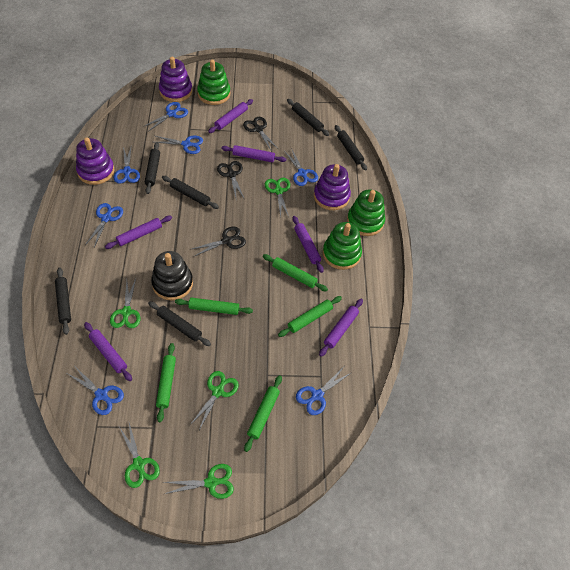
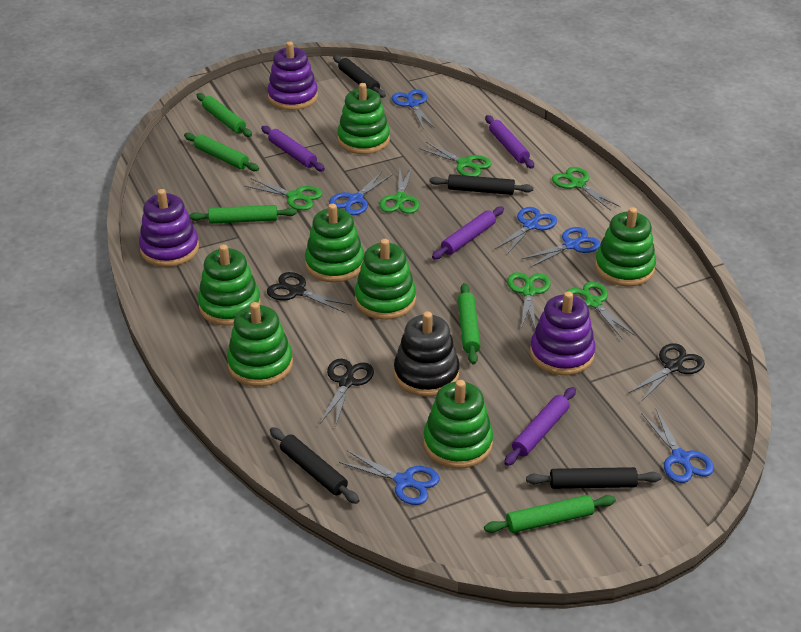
black rolling pin: 6 -> 4
blue scissors: 7 -> 6
green scissors: 5 -> 6
green stacking toy: 3 -> 7
purple rolling pin: 6 -> 4

